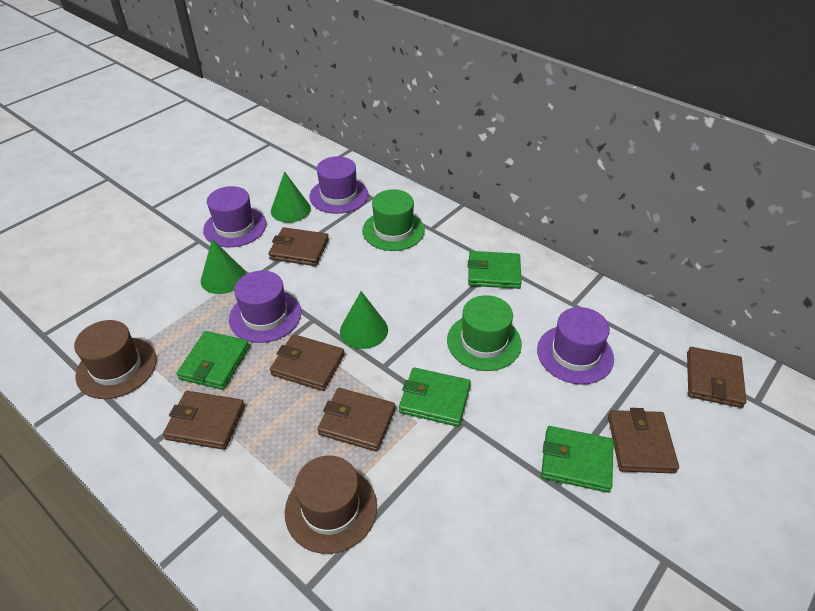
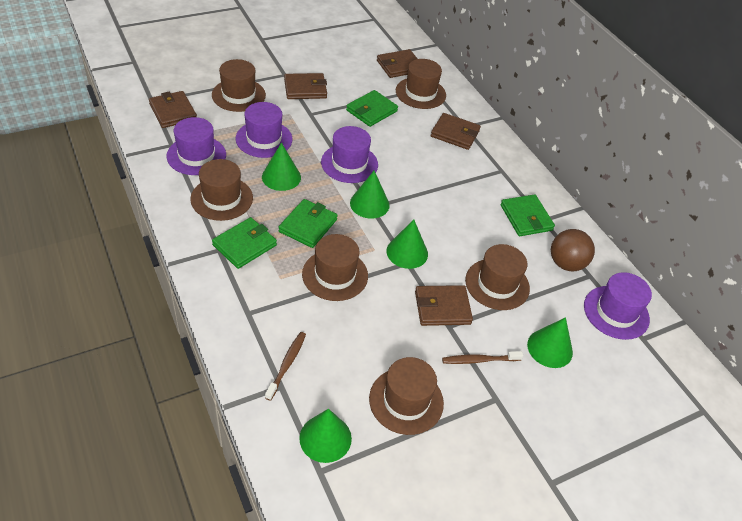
brown ball: 0 -> 1
brown hat: 2 -> 6
brown toothbrush: 0 -> 2
brown wallet: 6 -> 5
green cone: 3 -> 5
green hat: 2 -> 0

